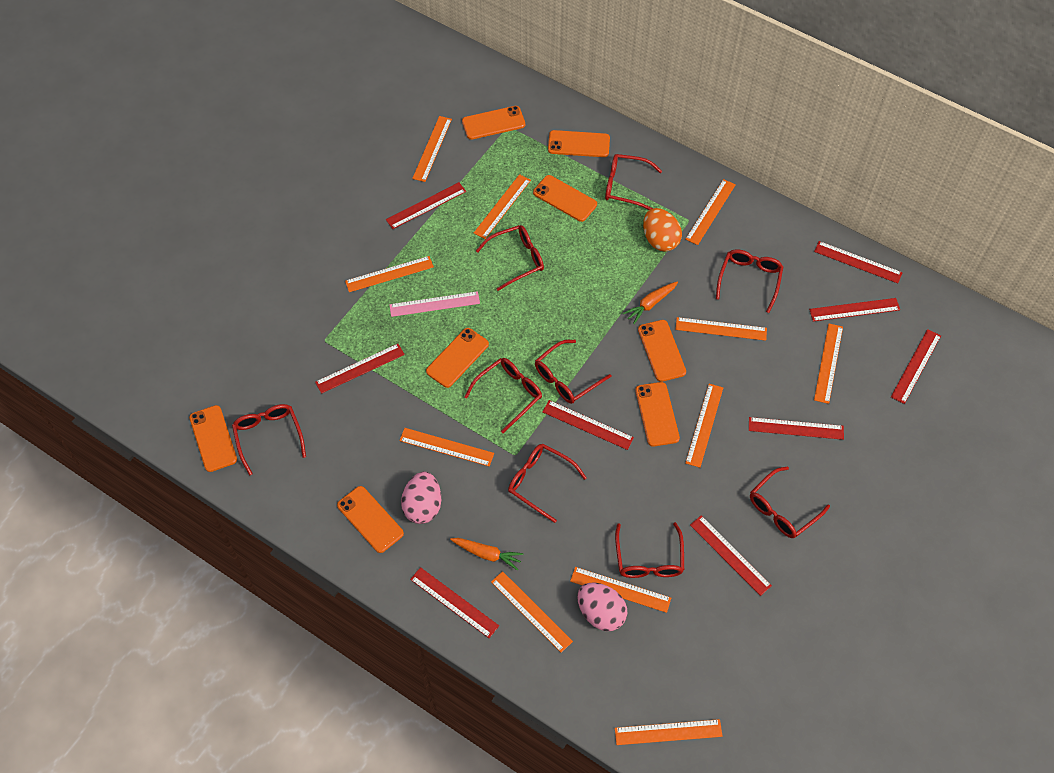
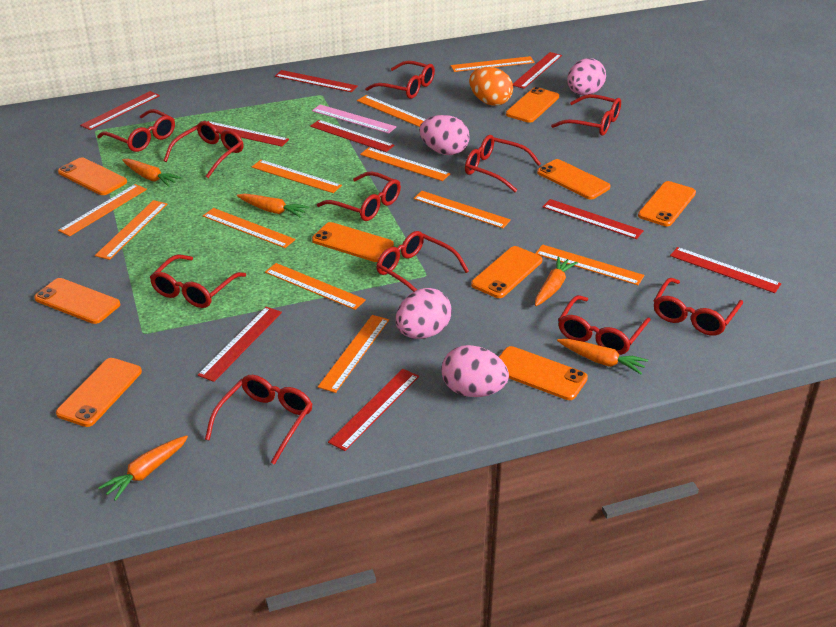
orange carrot: 2 -> 5
orange phone: 8 -> 9
pink egg: 2 -> 4
red glasses: 9 -> 11

